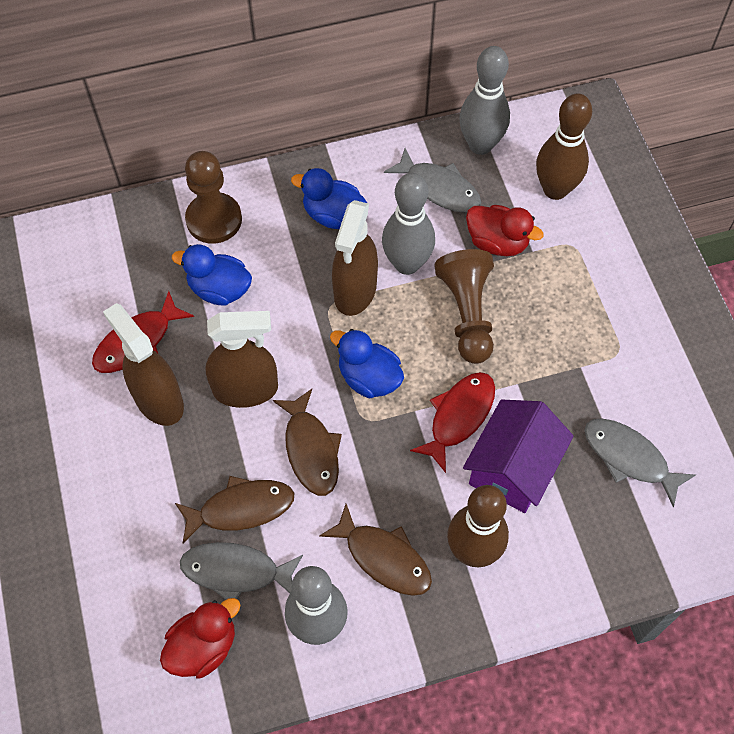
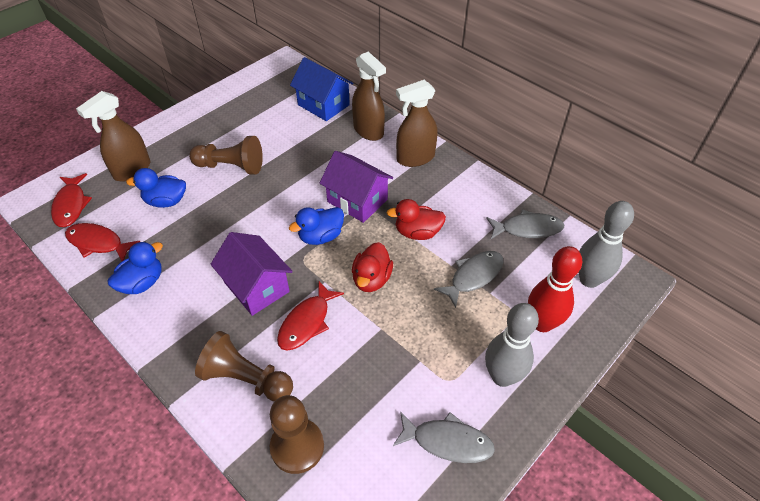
blue house: 0 -> 1
brown bowling pin: 2 -> 0
brown fish: 3 -> 0
brown pawn: 2 -> 3
grey bowling pin: 3 -> 2
purple house: 1 -> 2
red bowling pin: 0 -> 1
red fish: 2 -> 3

